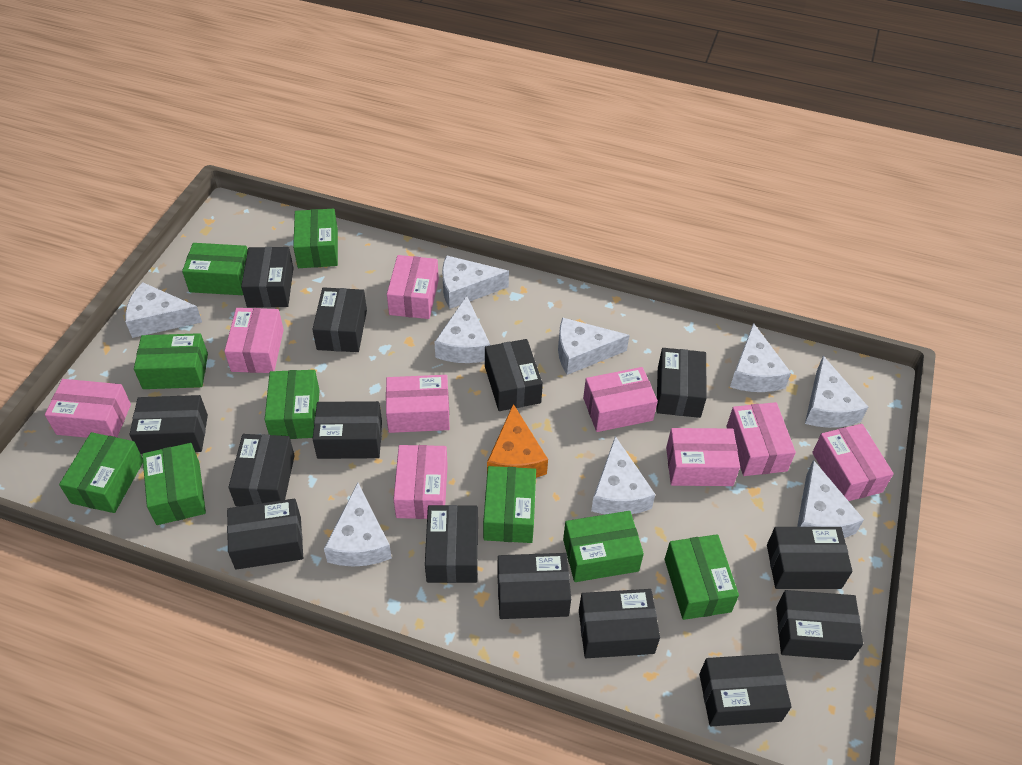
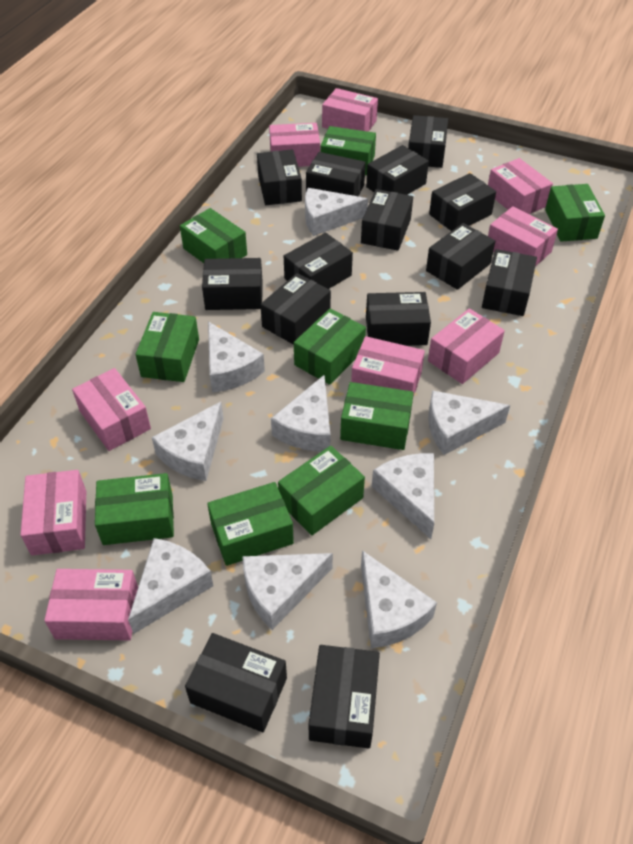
orange cheese: 1 -> 0

